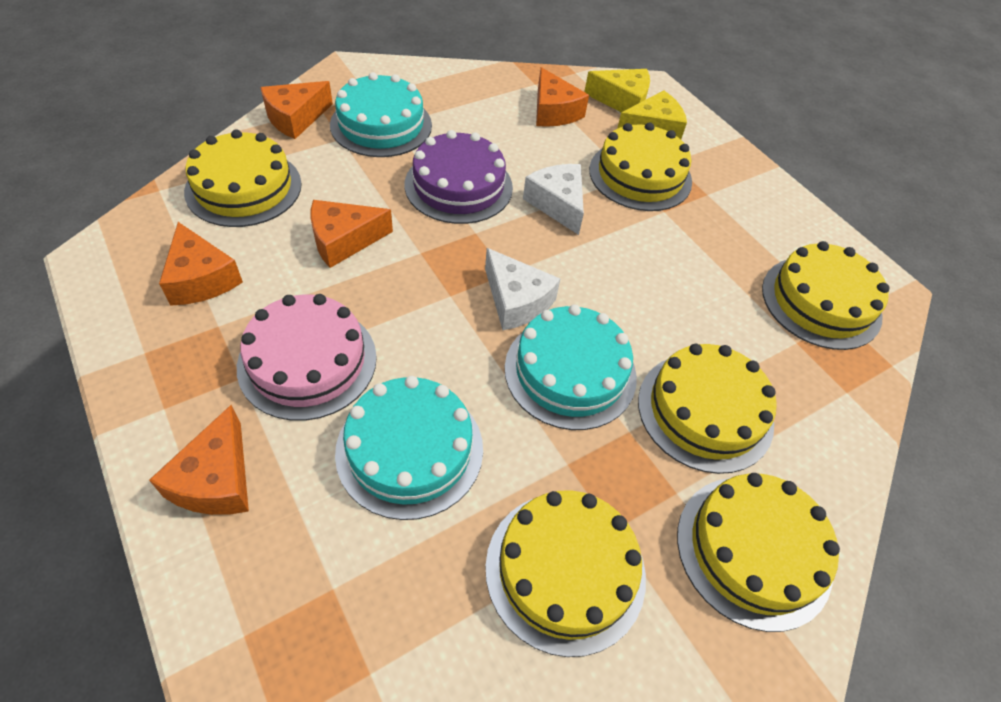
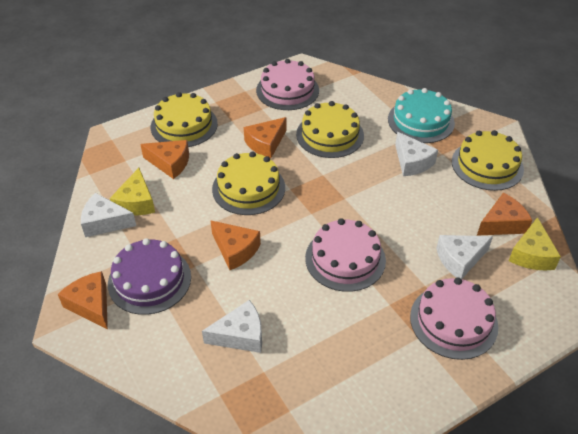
pink cake: 1 -> 3
turquoise cake: 3 -> 1
white cheese: 2 -> 4
yellow cake: 6 -> 4

